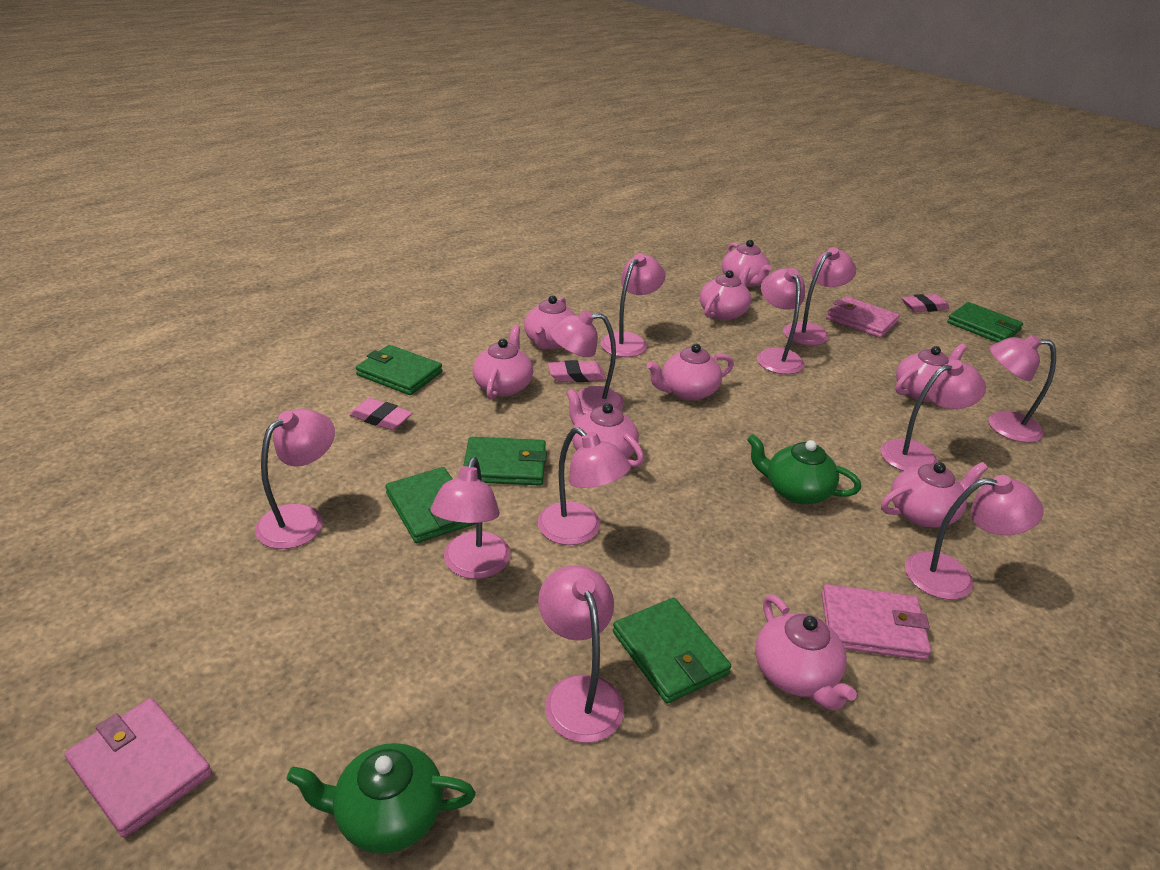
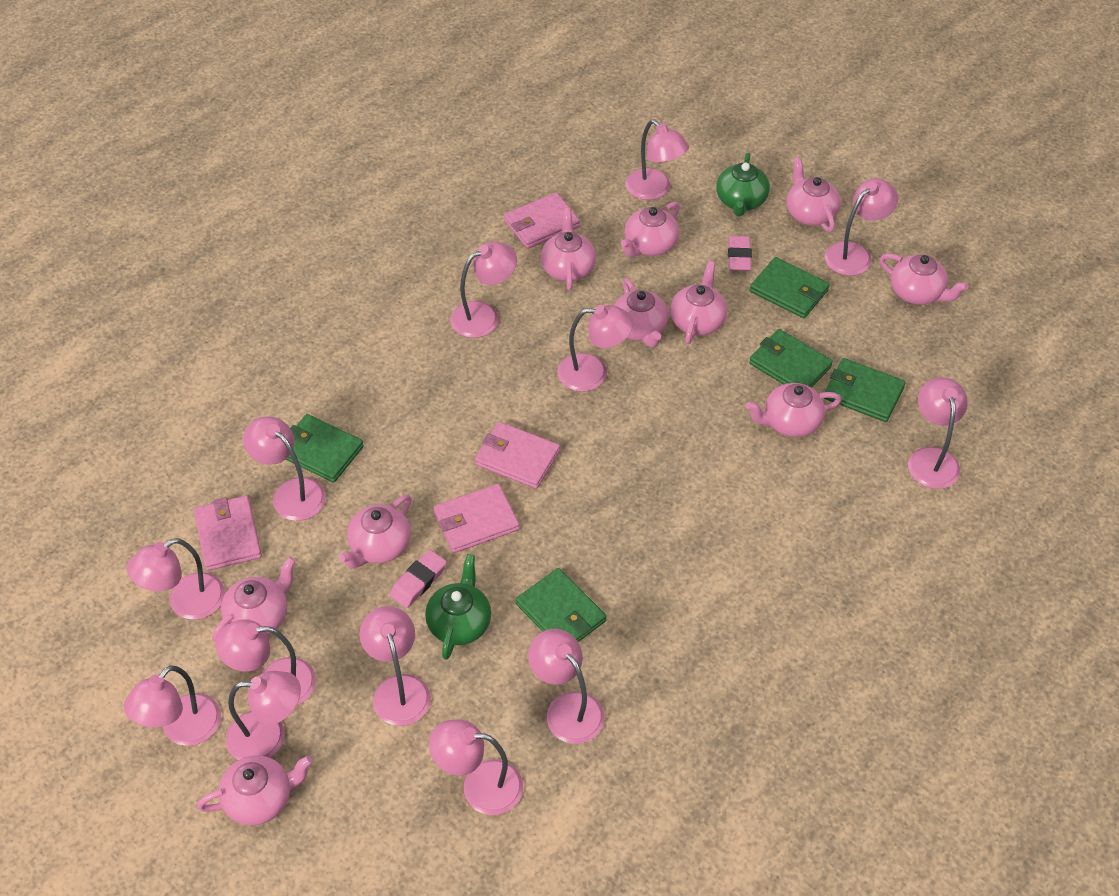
pink eraser: 3 -> 2
pink lamp: 11 -> 13
pink teapot: 9 -> 10
pink wallet: 3 -> 4

